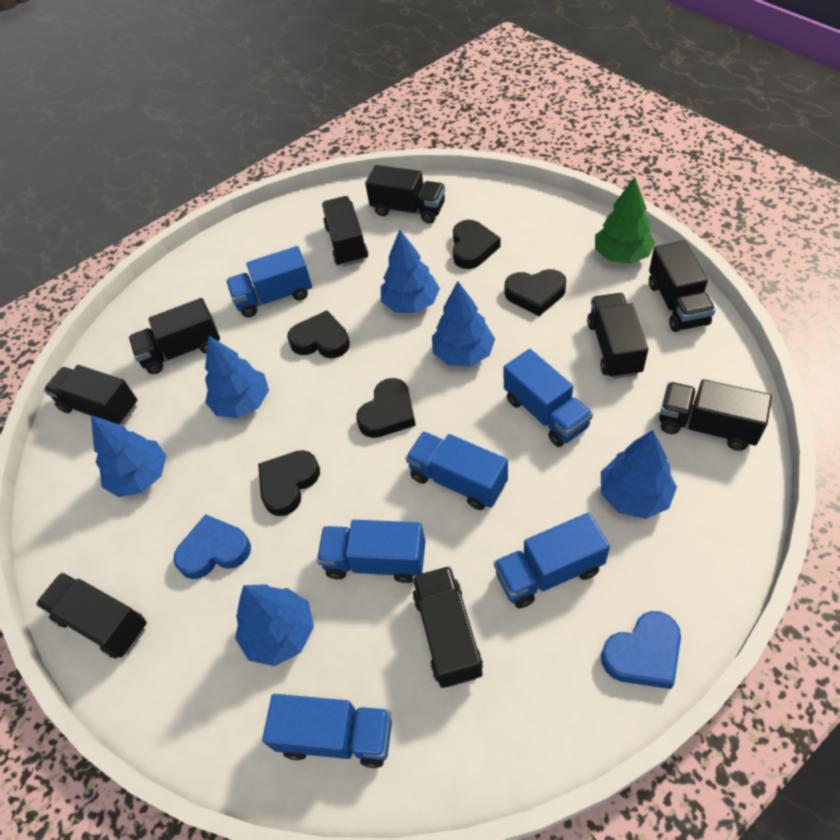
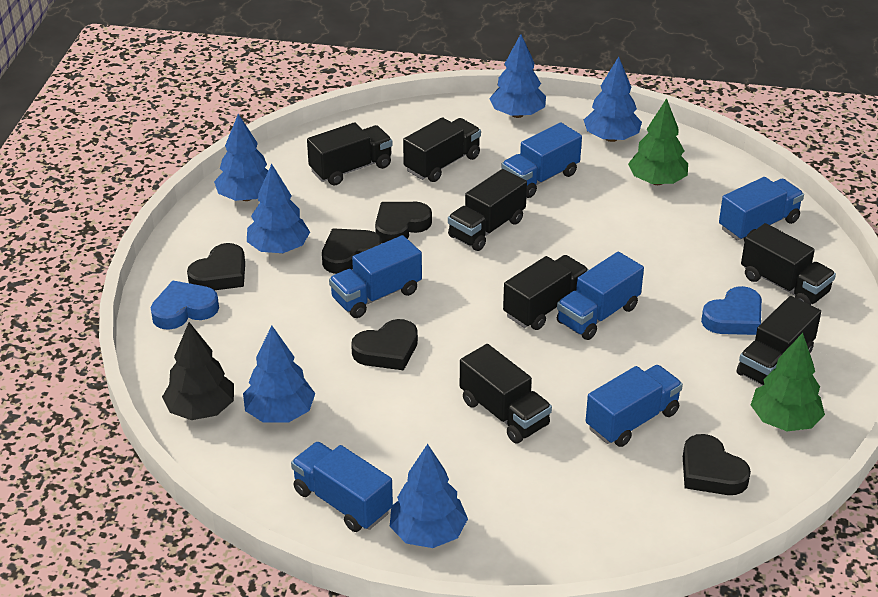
black tree: 0 -> 1
black truck: 9 -> 7
green tree: 1 -> 2

